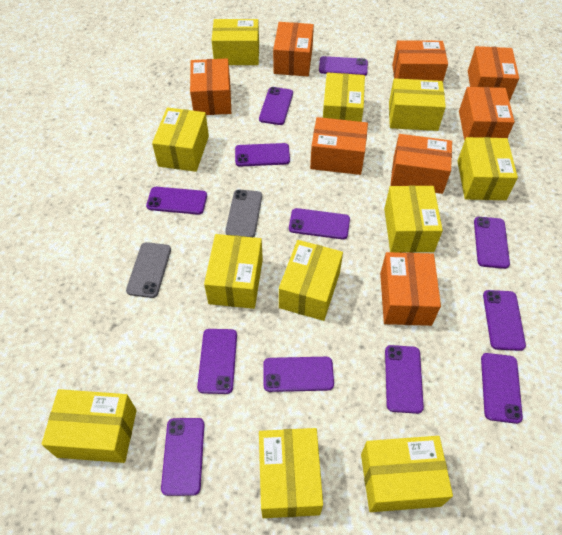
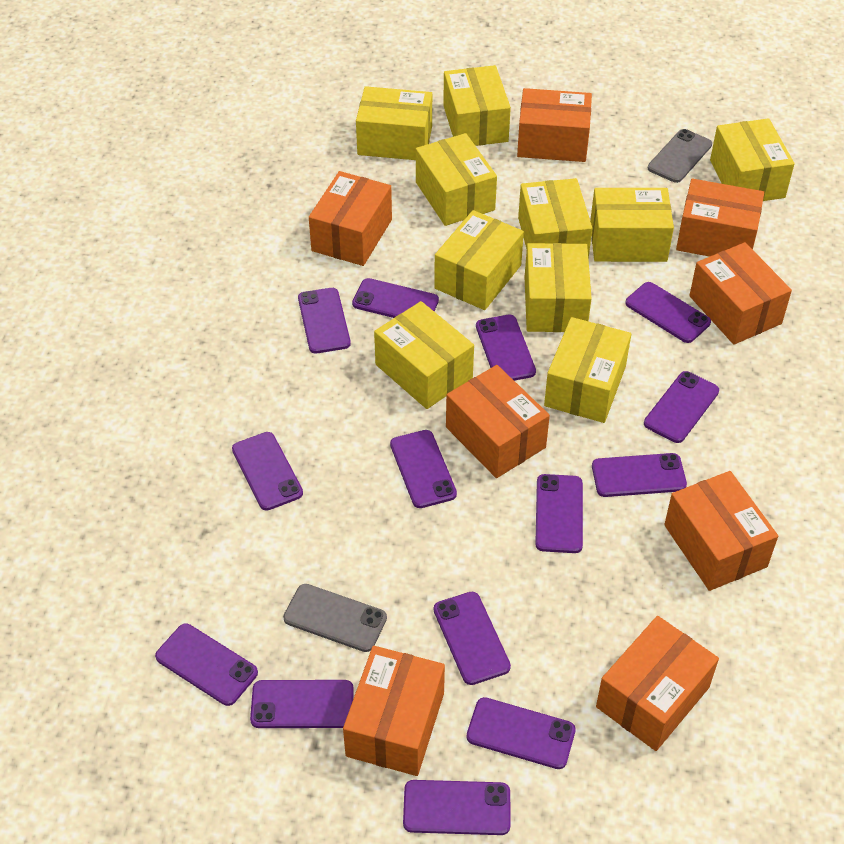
purple phone: 12 -> 14
yellow box: 11 -> 10

